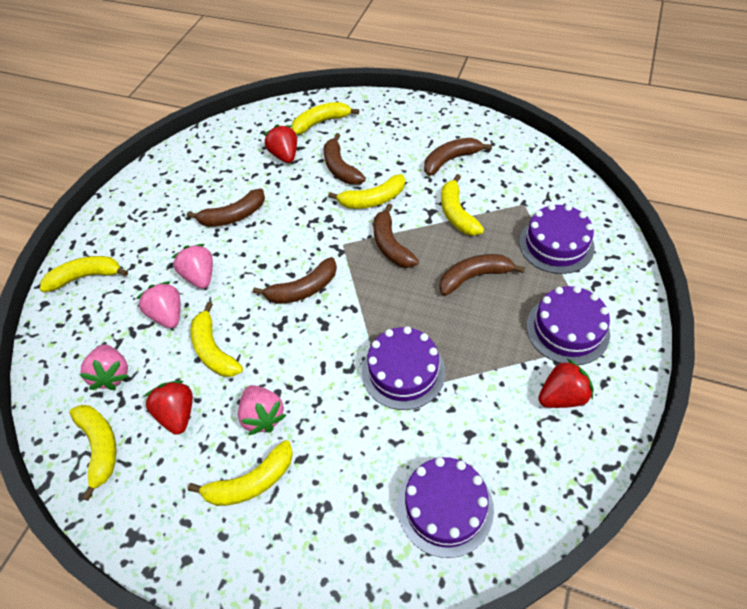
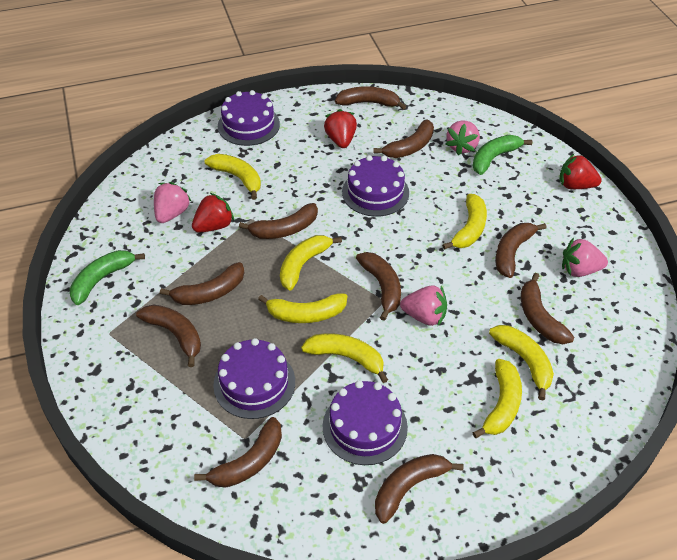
brown banana: 6 -> 10
green banana: 0 -> 2

